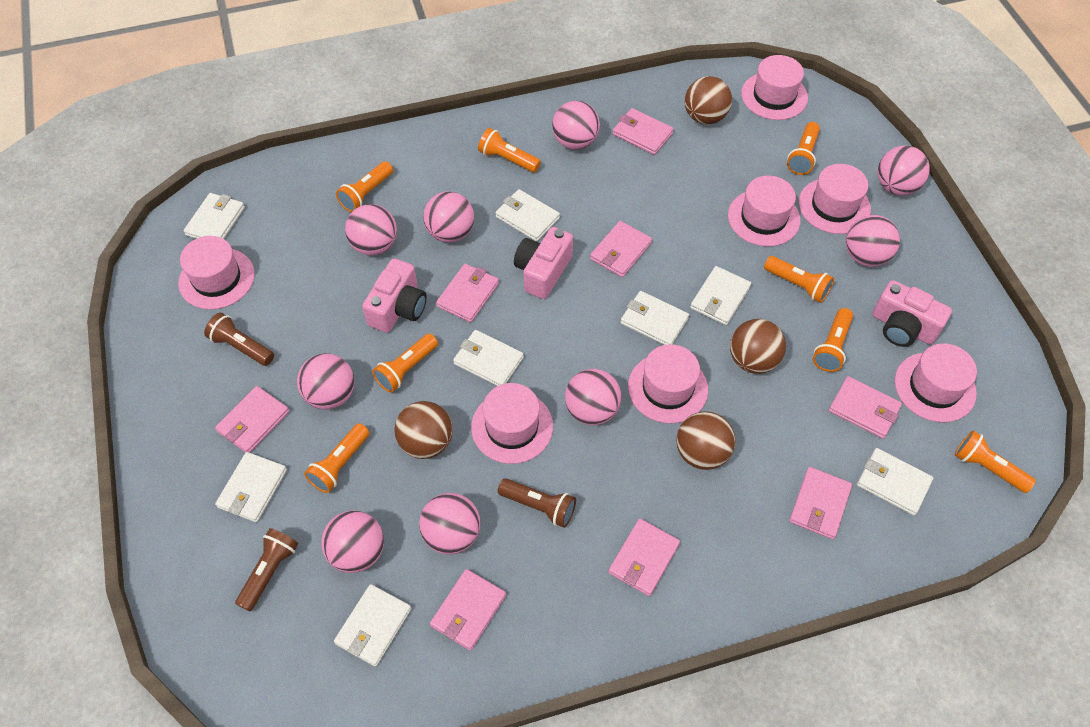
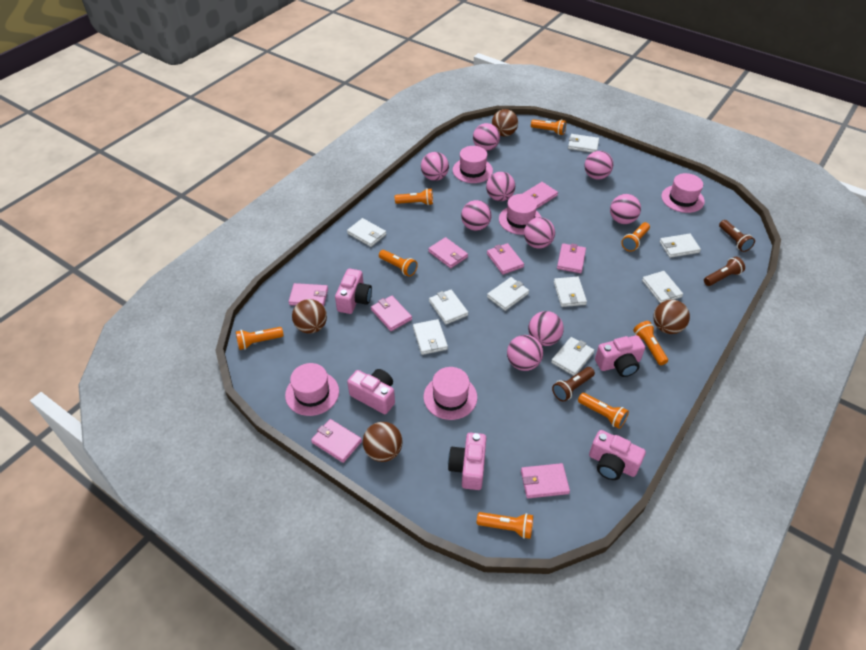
pink camera: 3 -> 5
pink hat: 7 -> 5
white wallet: 8 -> 9

